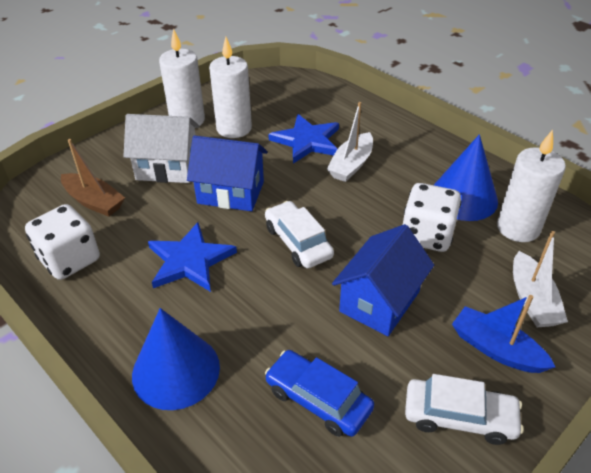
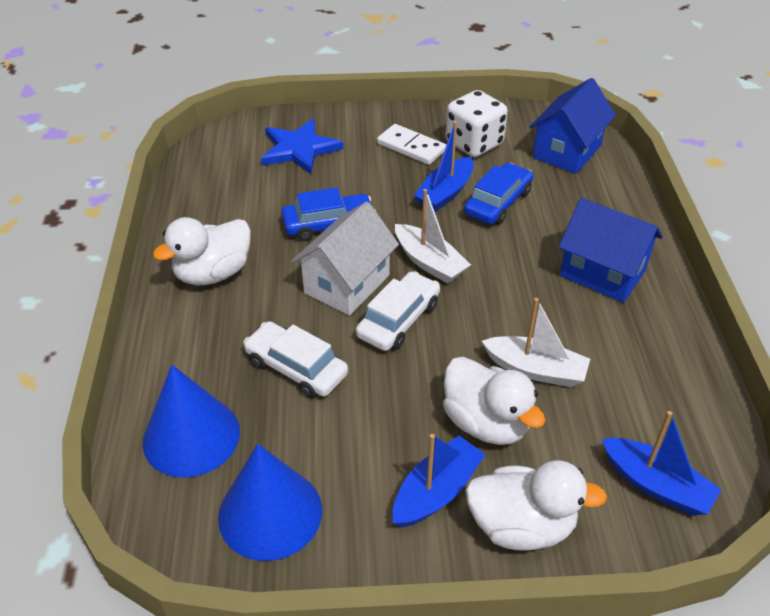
blue boat: 1 -> 3
blue car: 1 -> 2
blue star: 2 -> 1
brown boat: 1 -> 0
white candle: 3 -> 0
white dice: 2 -> 1
white domino: 0 -> 1
white duck: 0 -> 3

